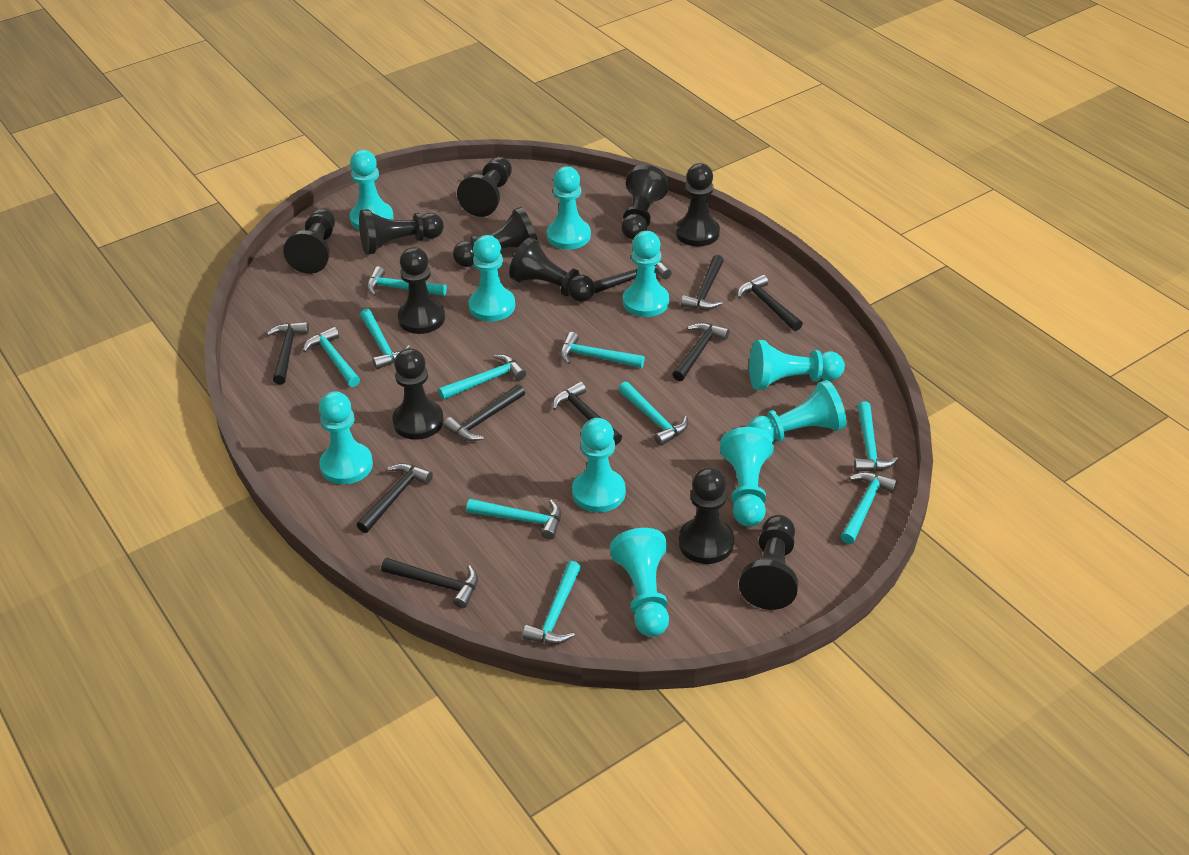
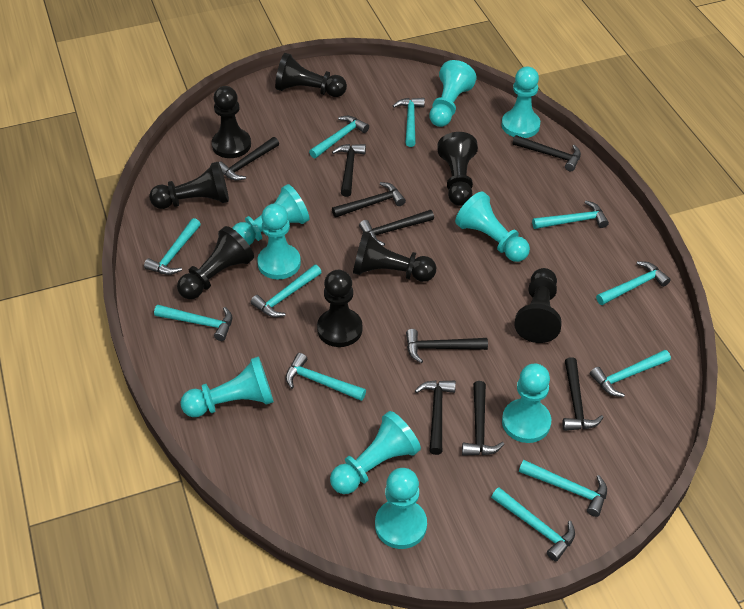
black pawn: 11 -> 8
turquoise hammer: 10 -> 11
turquoise pawn: 10 -> 9

